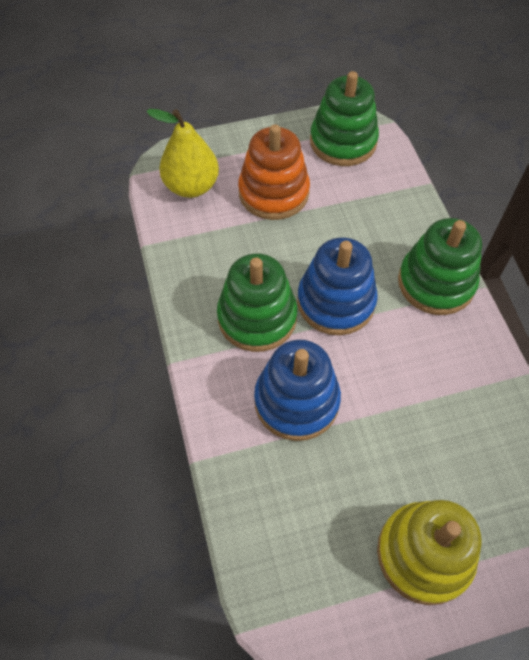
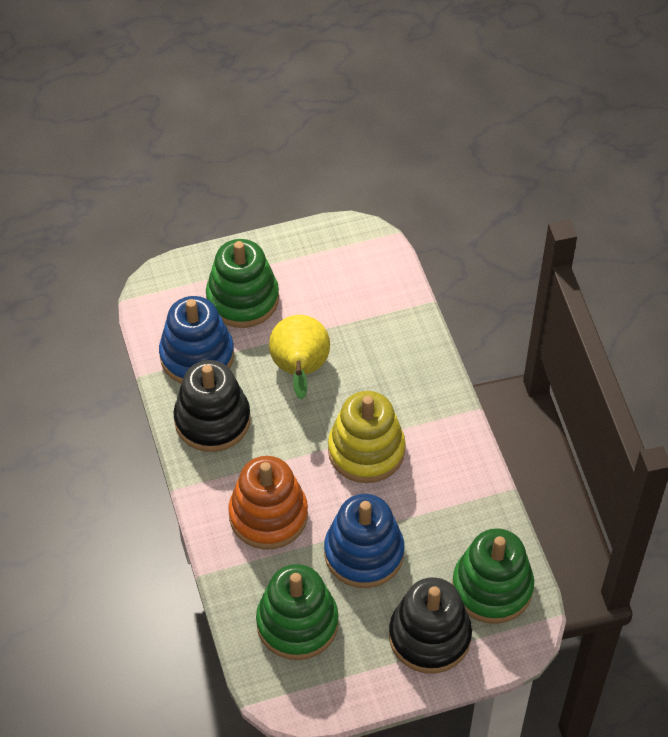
black stacking toy: 0 -> 2

